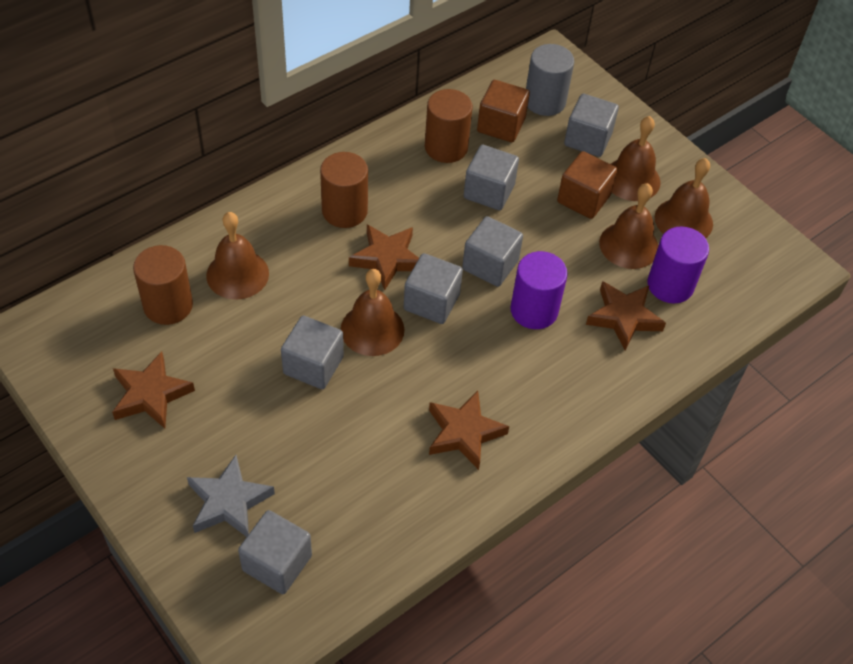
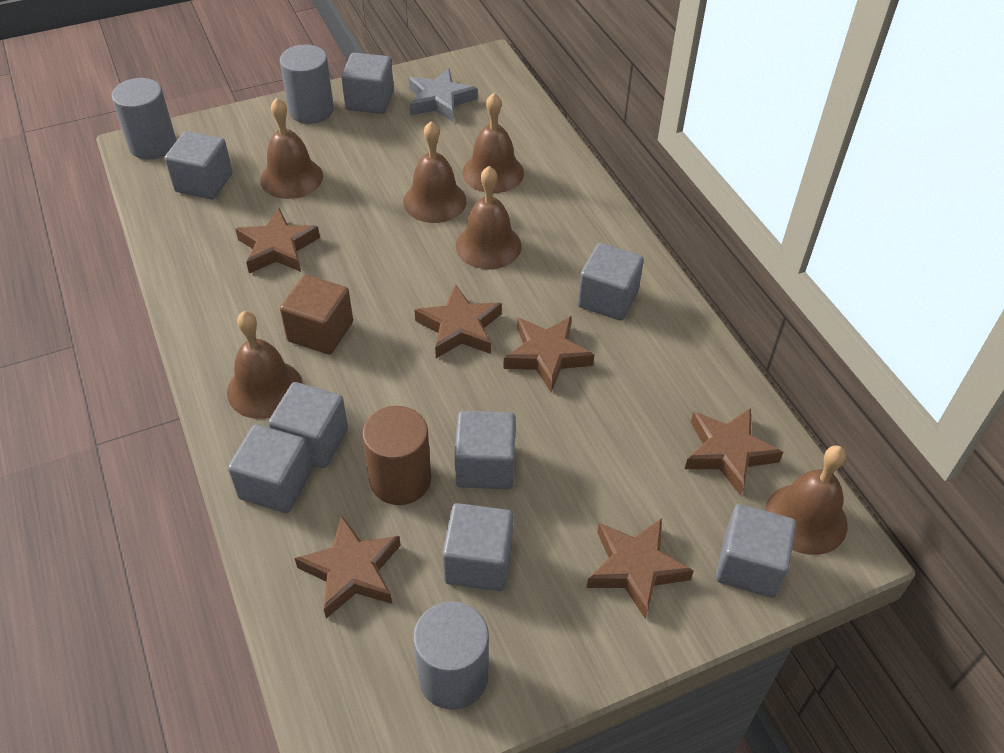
brown bell: 5 -> 6
brown cube: 2 -> 1
brown cylinder: 3 -> 1
brown star: 4 -> 6
grey cube: 6 -> 8
grey cylinder: 1 -> 3
purple cylinder: 2 -> 0

